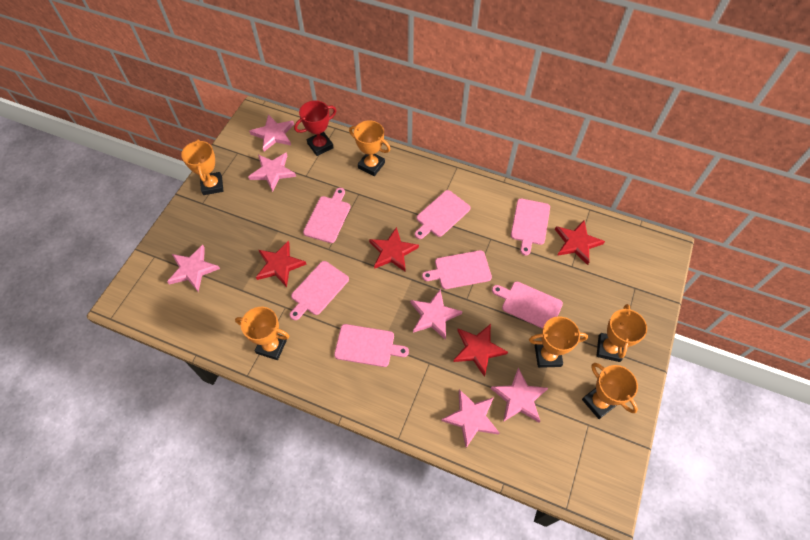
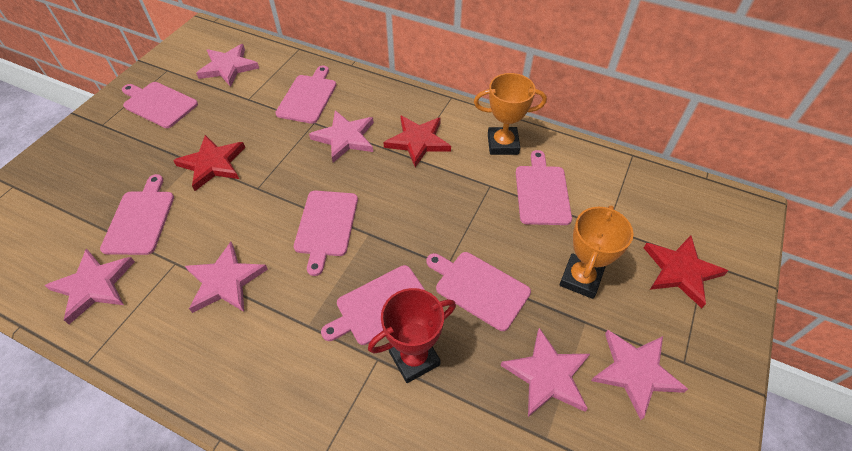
orange trophy: 6 -> 2
red star: 4 -> 3

